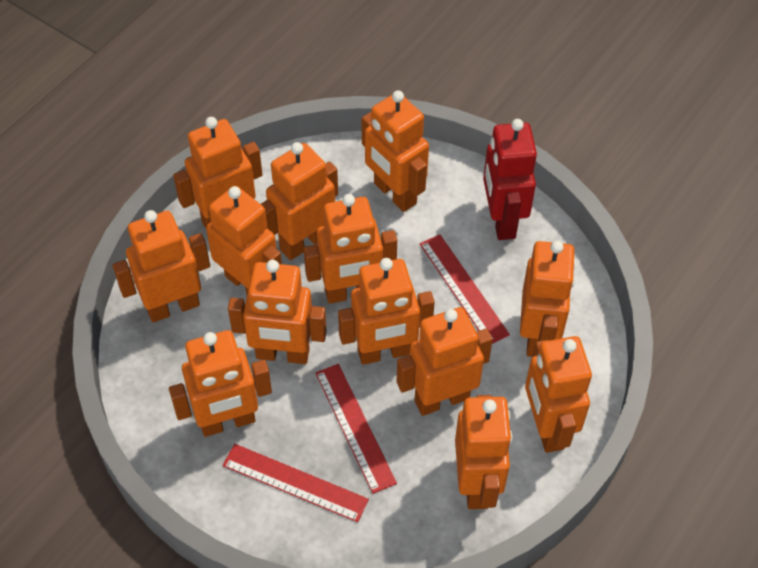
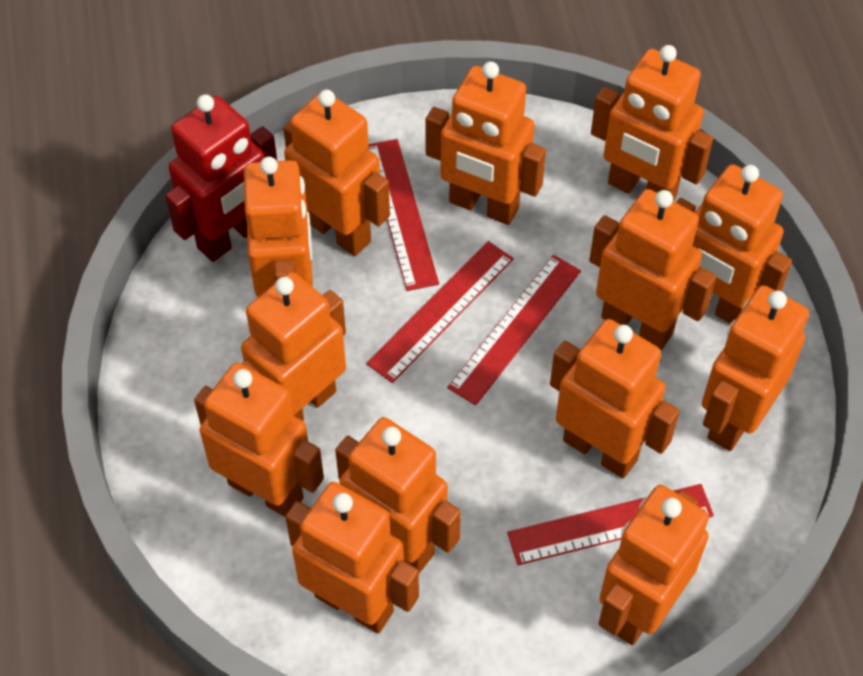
red ruler: 3 -> 4

